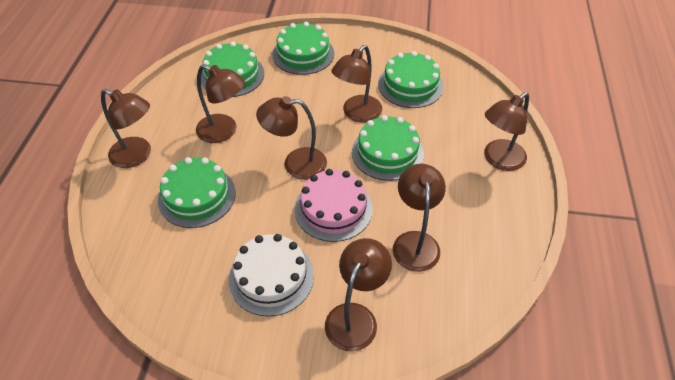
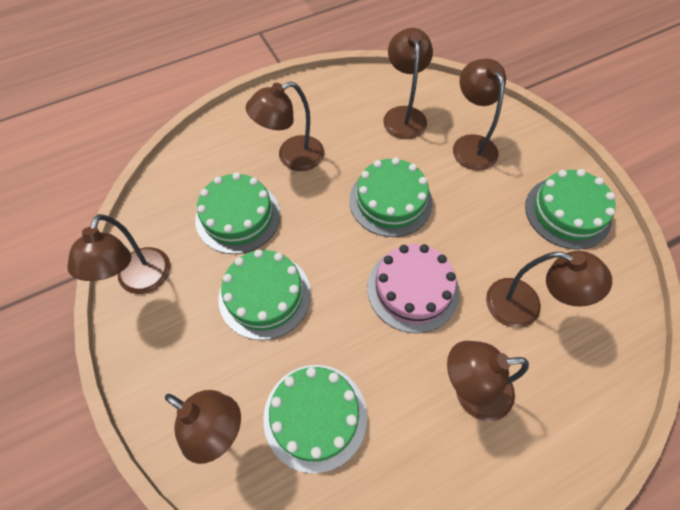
white cake: 1 -> 0

